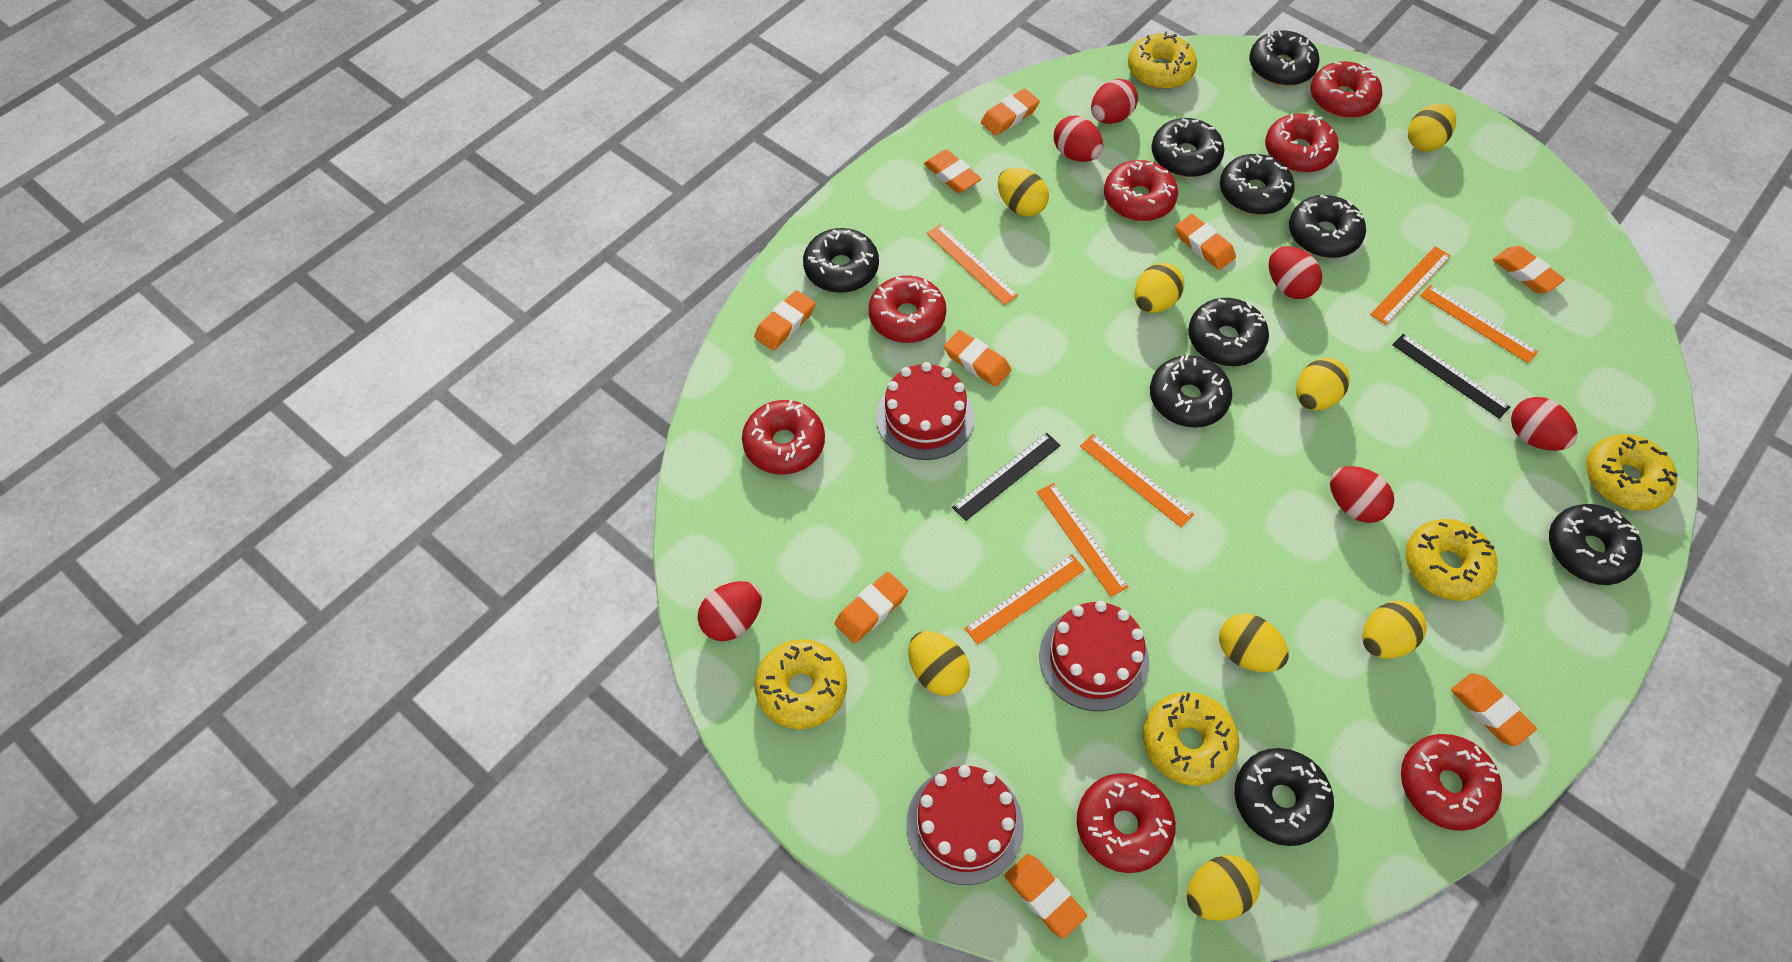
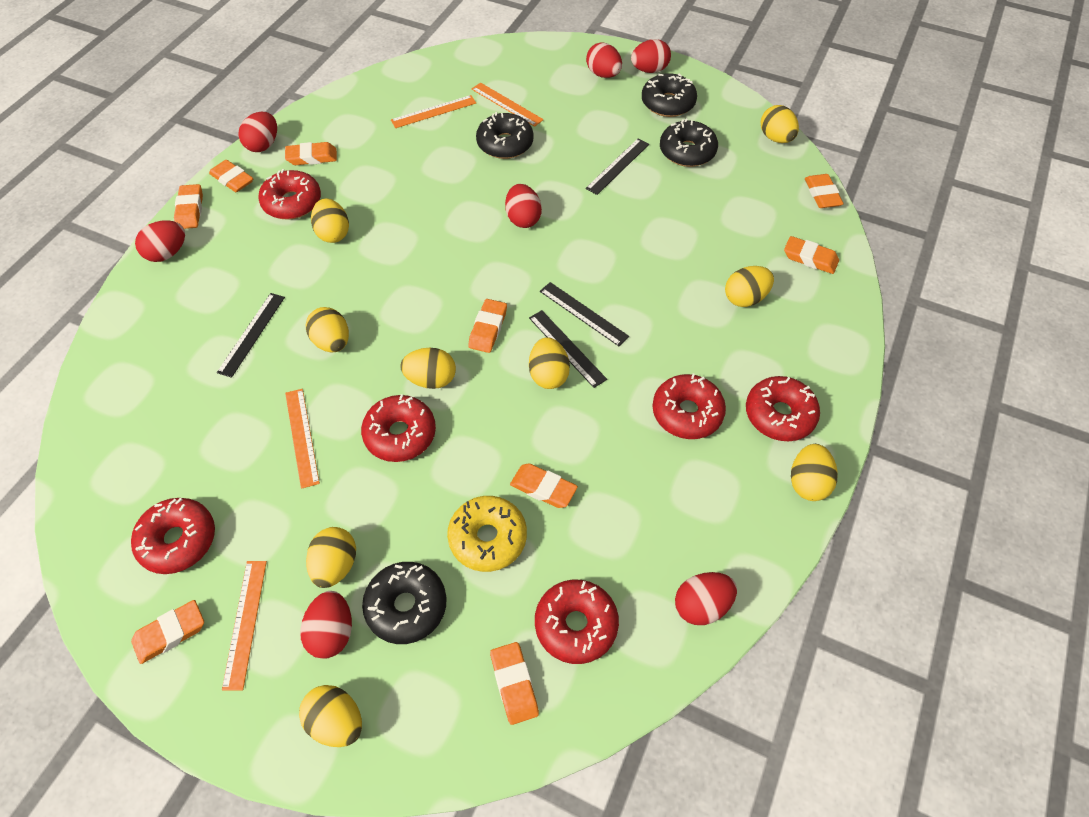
black donut: 9 -> 4
black ruler: 2 -> 4
orange ruler: 6 -> 4
red cake: 3 -> 0
red donut: 7 -> 6
red egg: 6 -> 7
yellow donut: 5 -> 1
yellow egg: 8 -> 9

